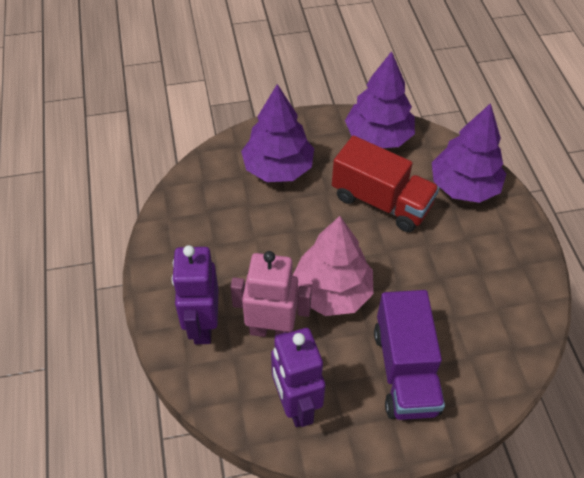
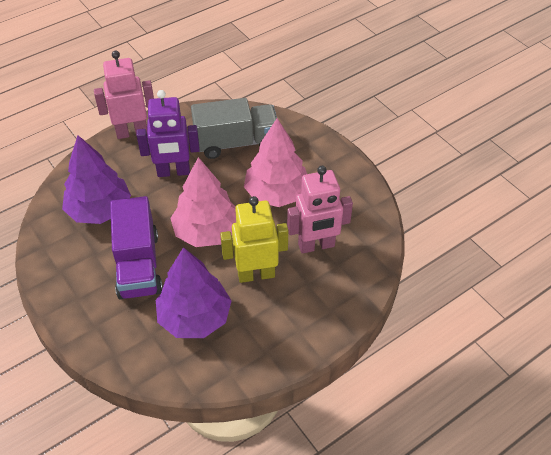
grey truck: 0 -> 1
pink robot: 1 -> 2
pink tree: 1 -> 2
purple robot: 2 -> 1
purple tree: 3 -> 2
red truck: 1 -> 0
yellow robot: 0 -> 1

